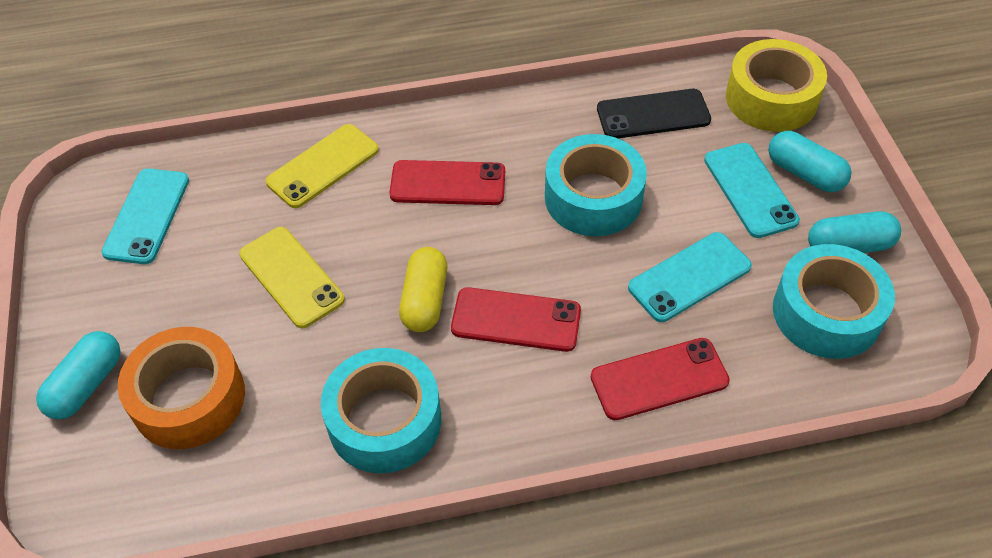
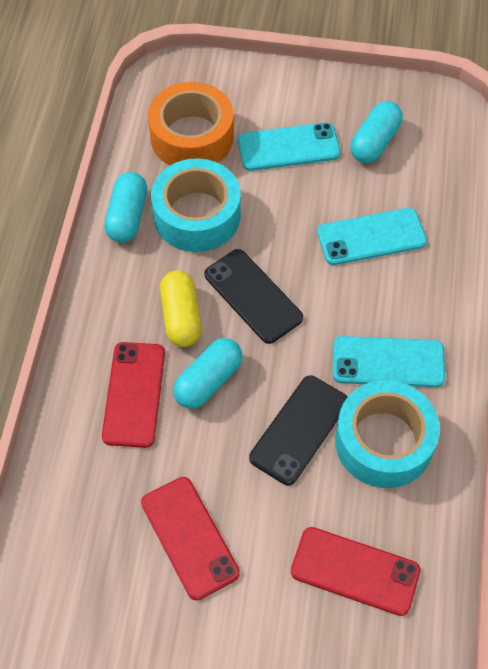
black phone: 1 -> 2
turquoise tape: 3 -> 2
yellow phone: 2 -> 0
yellow tape: 1 -> 0

